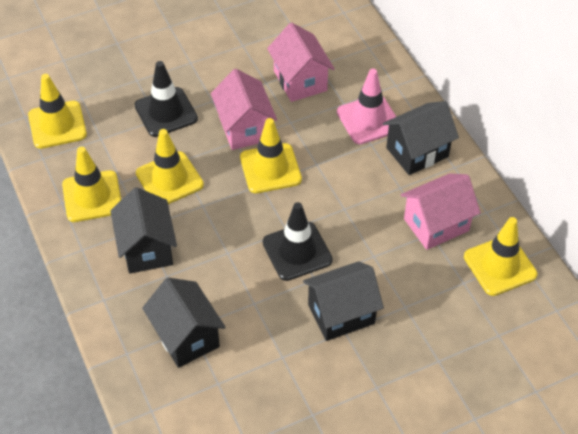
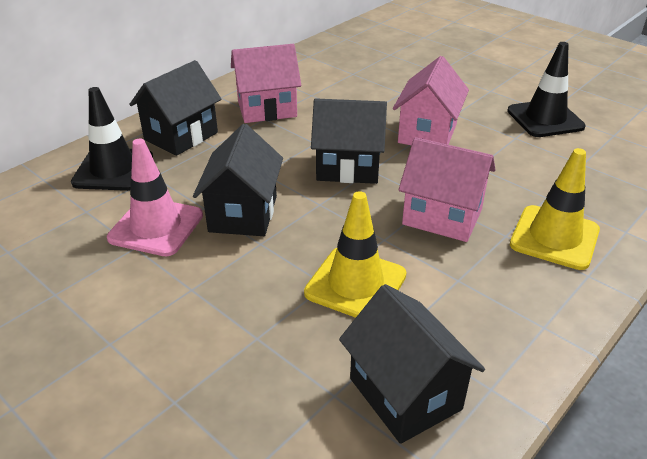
yellow traffic cone: 5 -> 2

